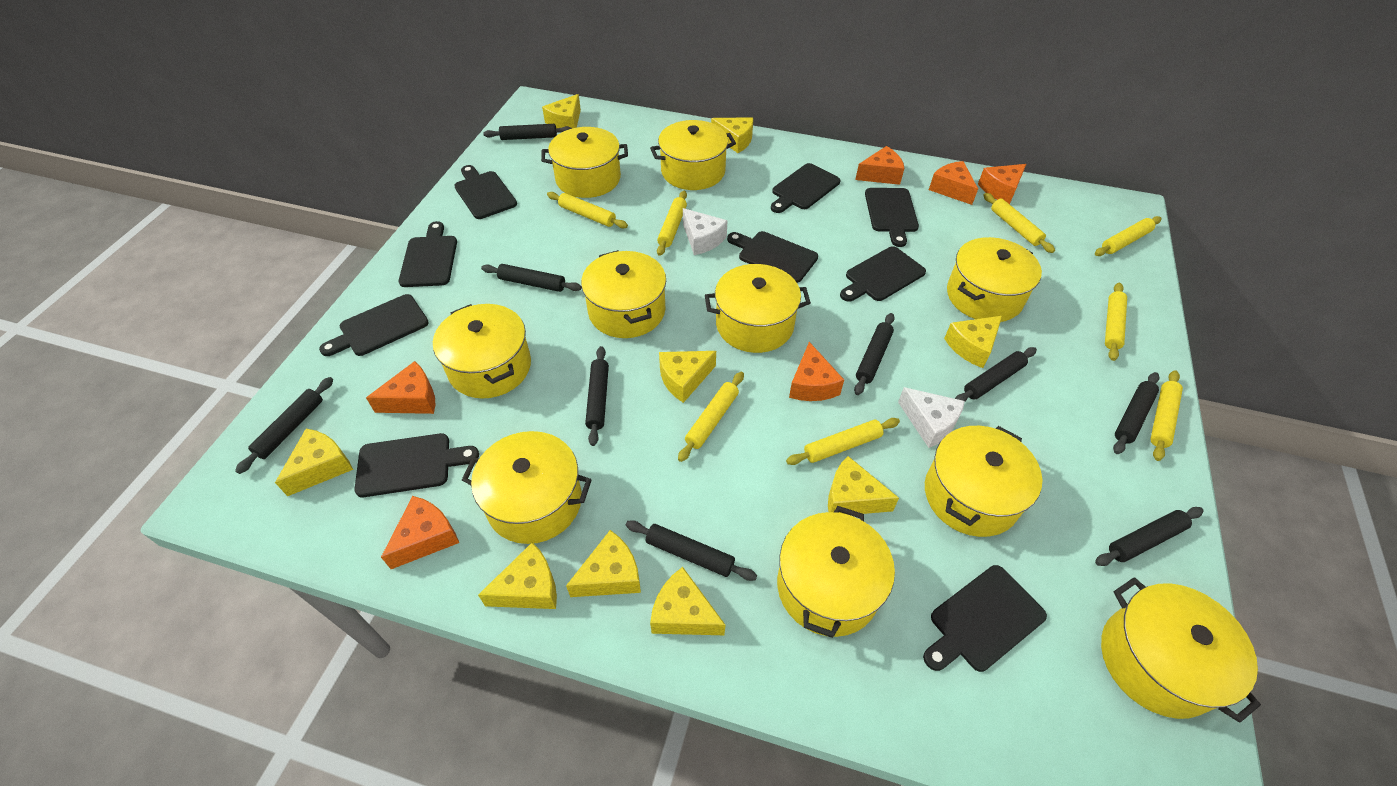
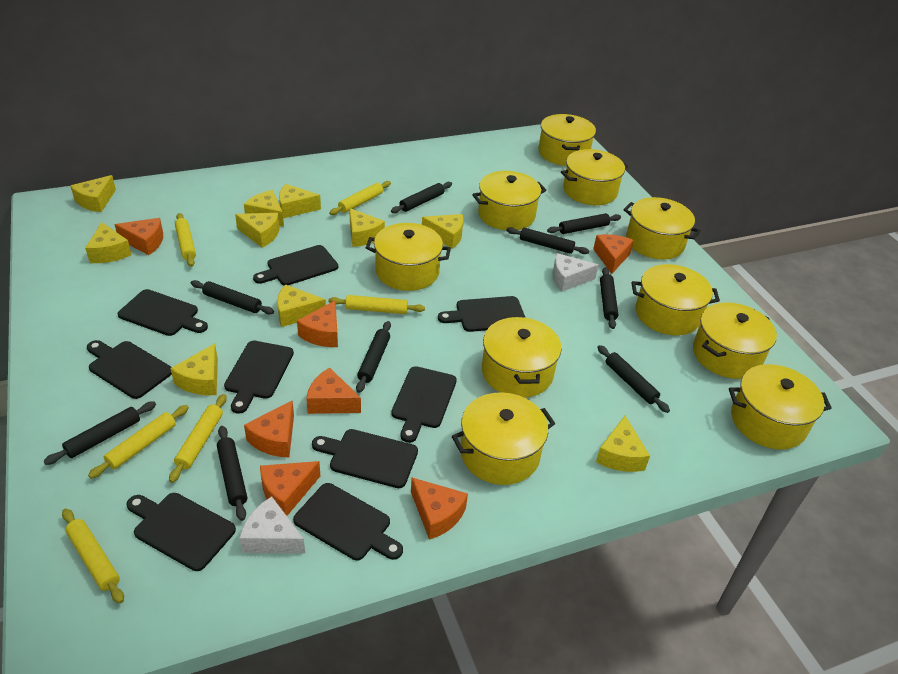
orange cheese: 6 -> 7
yellow cheese: 9 -> 10
yellow rolling pin: 8 -> 6

